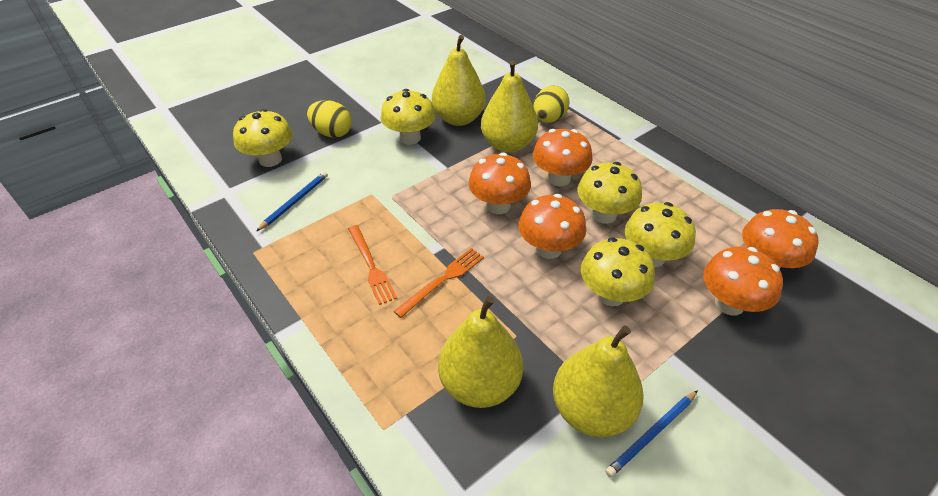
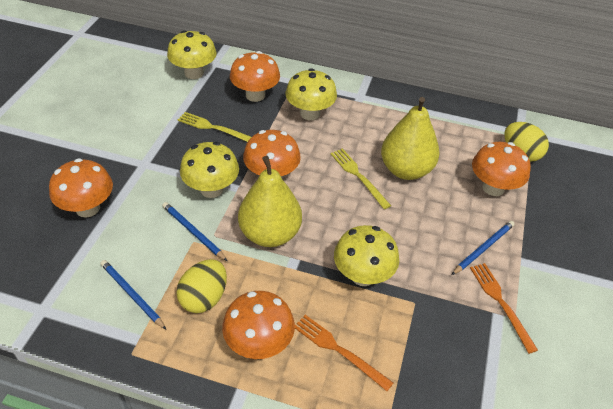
blue pencil: 2 -> 3
yellow fork: 0 -> 2
yellow mushroom: 5 -> 4
yellow pear: 4 -> 2

